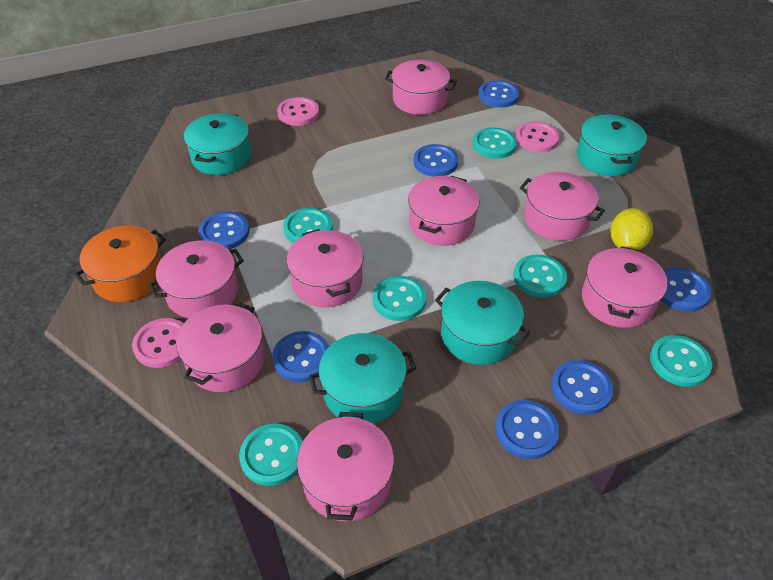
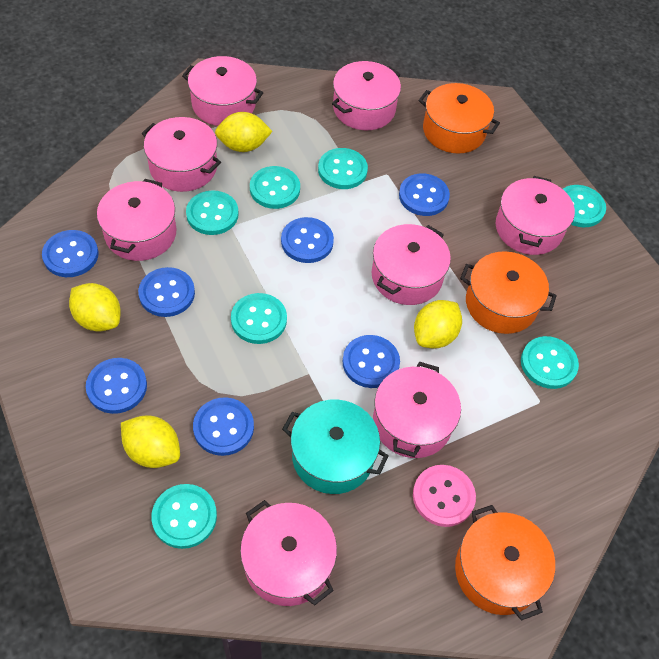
orange pot: 1 -> 3
pink button: 3 -> 1
turquoise button: 6 -> 7
turquoise pot: 4 -> 1
yellow lemon: 1 -> 4

